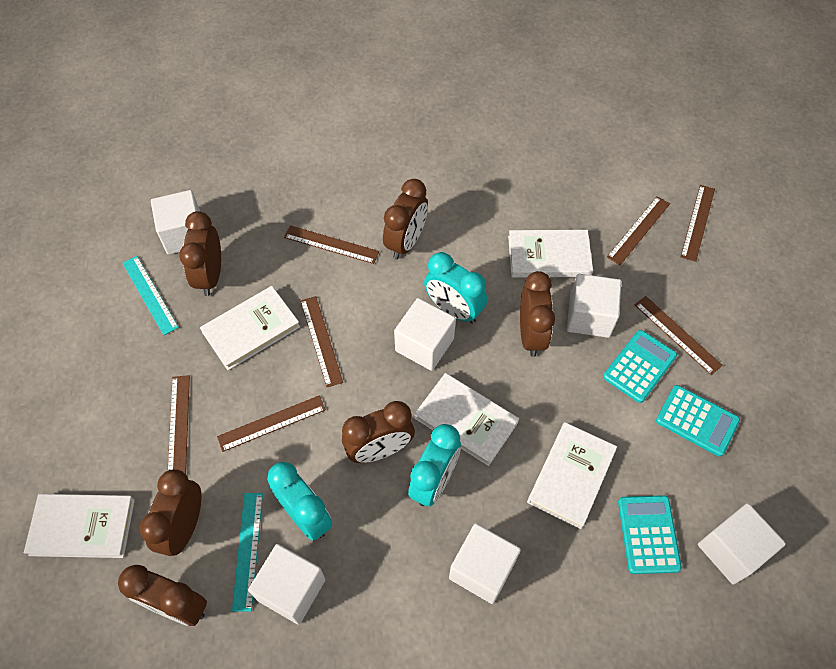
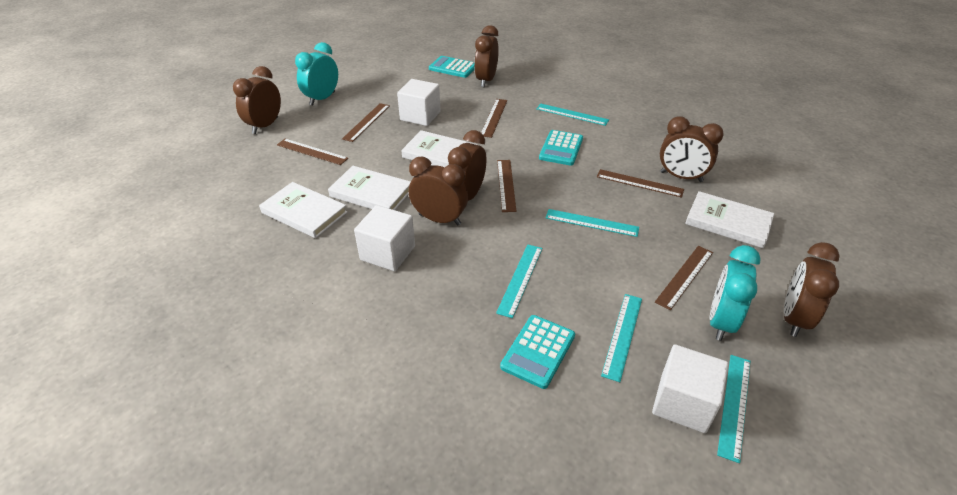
brown ruler: 7 -> 6
turquoise clock: 3 -> 2
turquoise ruler: 2 -> 5
white book: 5 -> 4
white cube: 6 -> 3

